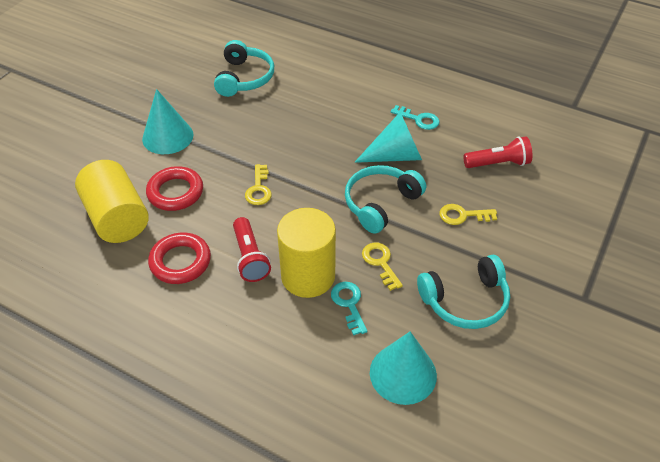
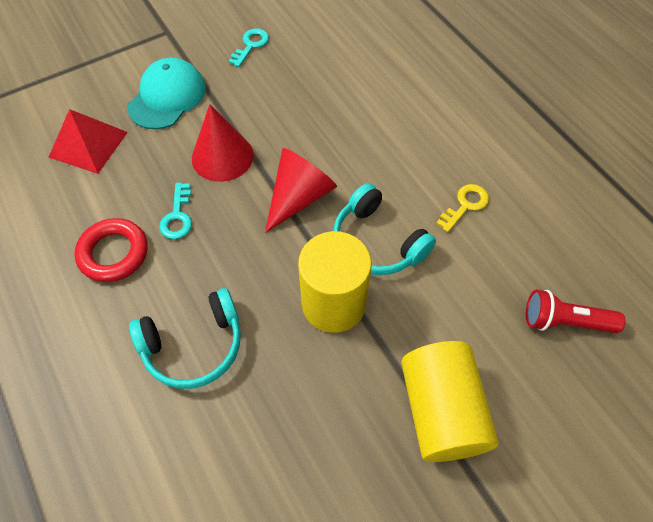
red cone: 0 -> 2
red flashlight: 2 -> 1
red pyramid: 0 -> 1
red ring: 2 -> 1
turquoise cap: 0 -> 1
turquoise cone: 3 -> 0
turquoise headphones: 3 -> 2
yellow key: 3 -> 1

